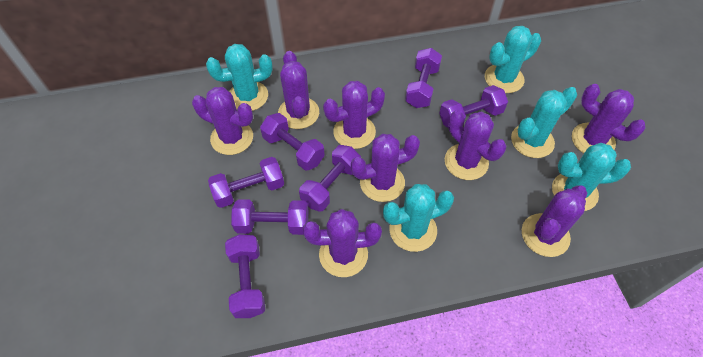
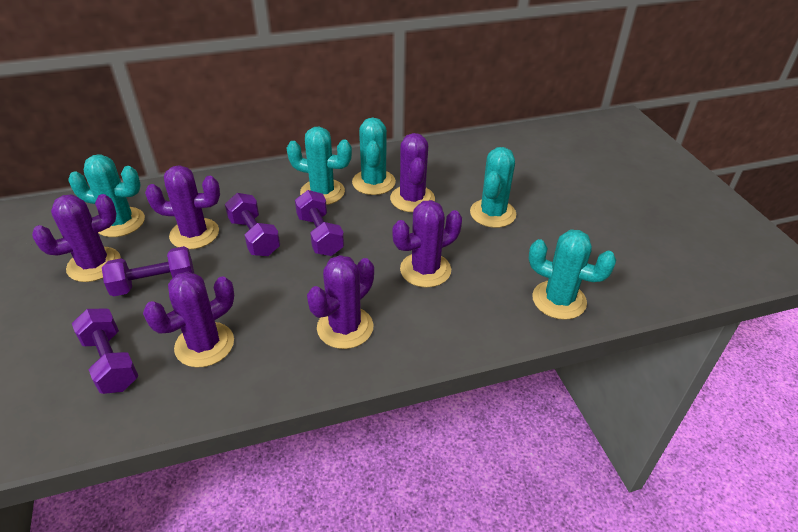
purple cactus: 8 -> 6
purple dumbbell: 7 -> 4

